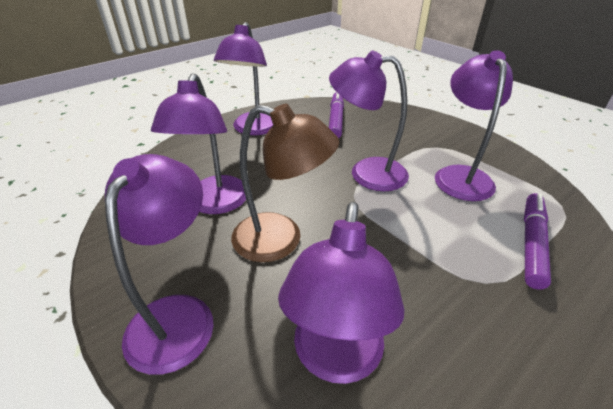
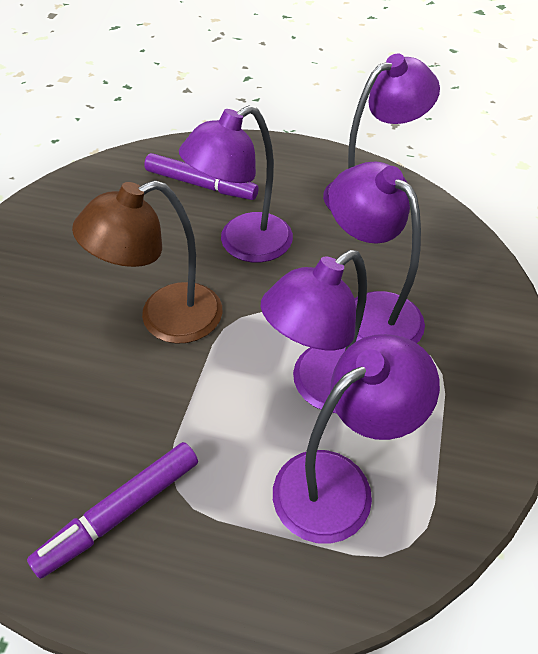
purple lamp: 6 -> 5

